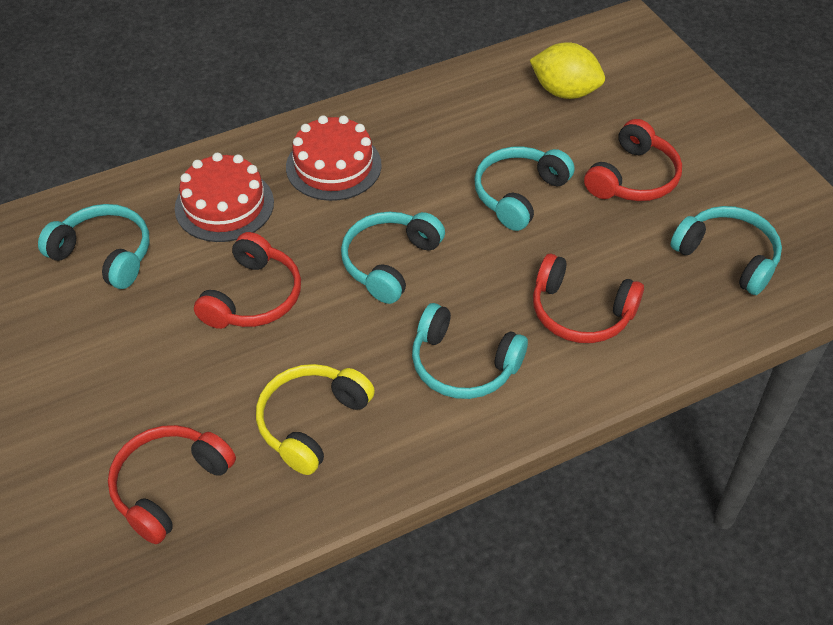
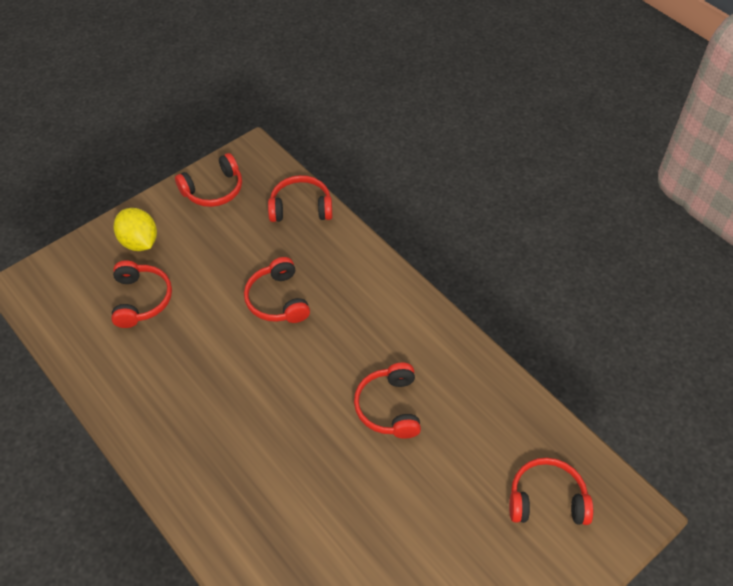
red cake: 2 -> 0
red headphones: 4 -> 6
turquoise headphones: 5 -> 0
yellow headphones: 1 -> 0

